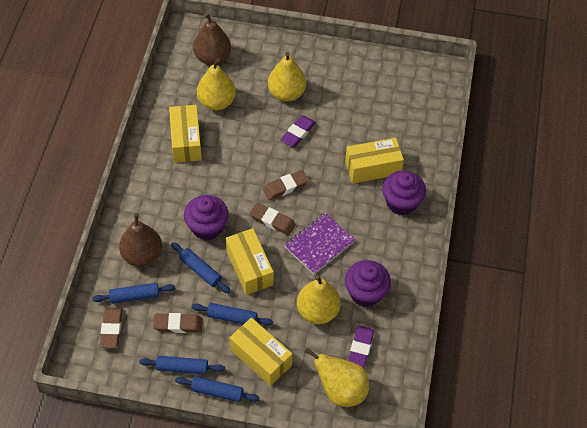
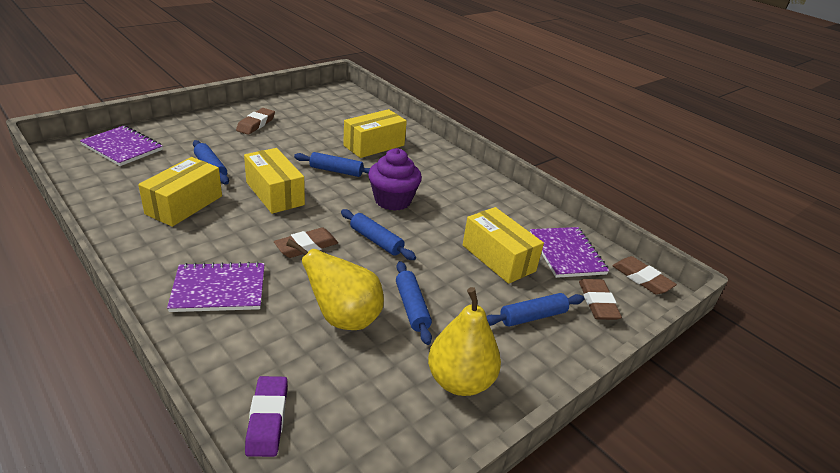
brown pear: 2 -> 0
purple cupcake: 3 -> 1
purple eraser: 2 -> 1
purple notebook: 1 -> 3
yellow pear: 4 -> 2

